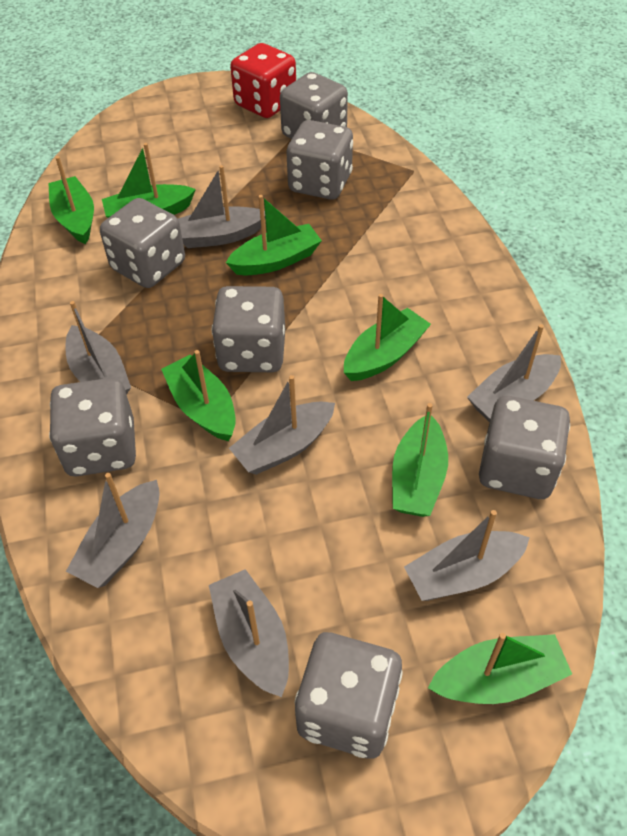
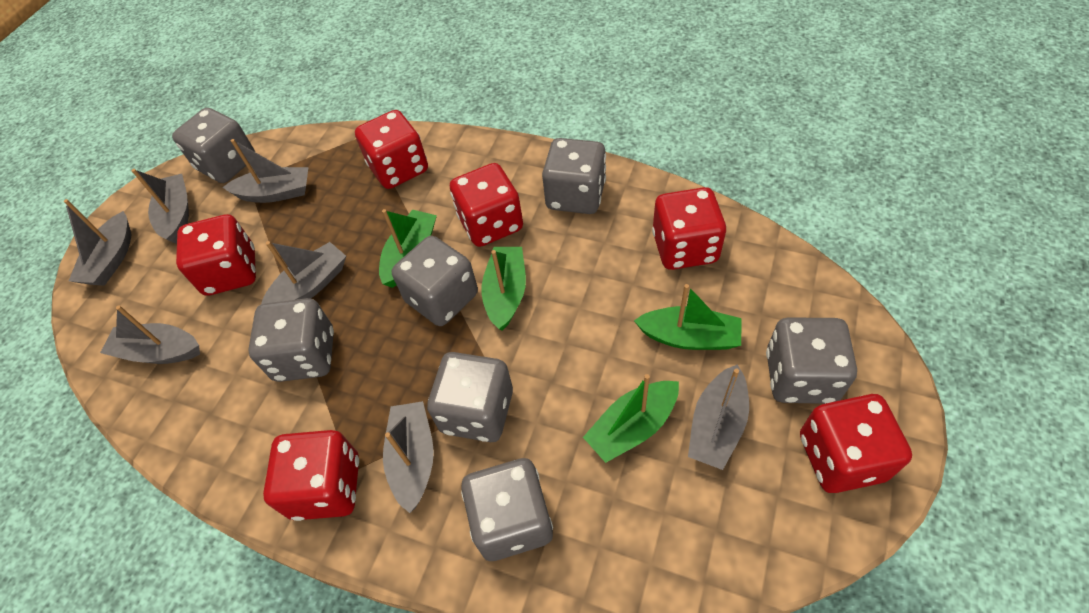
green boat: 7 -> 4
red dice: 1 -> 6

